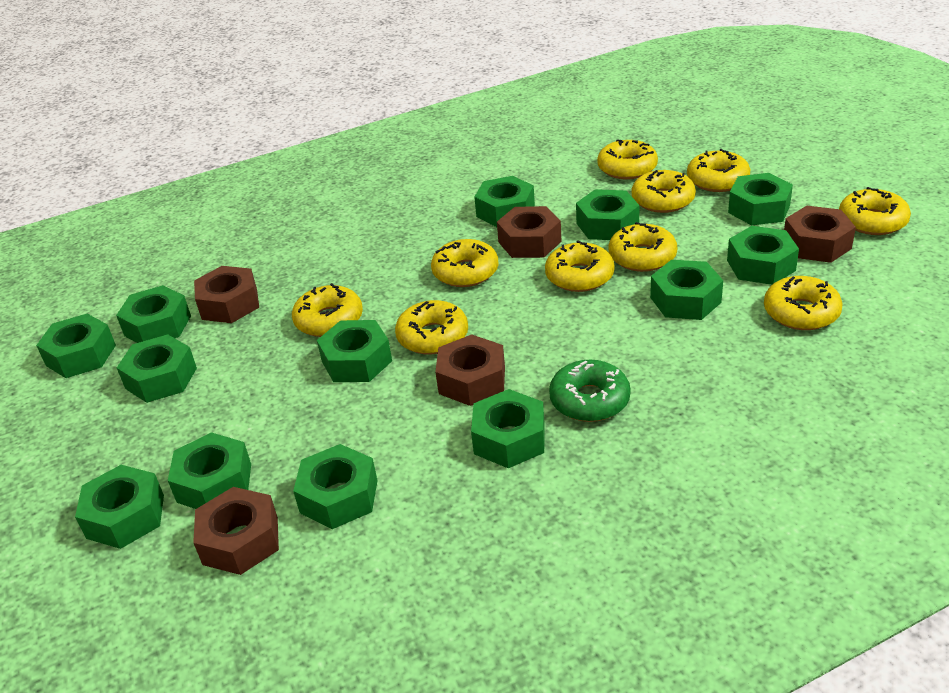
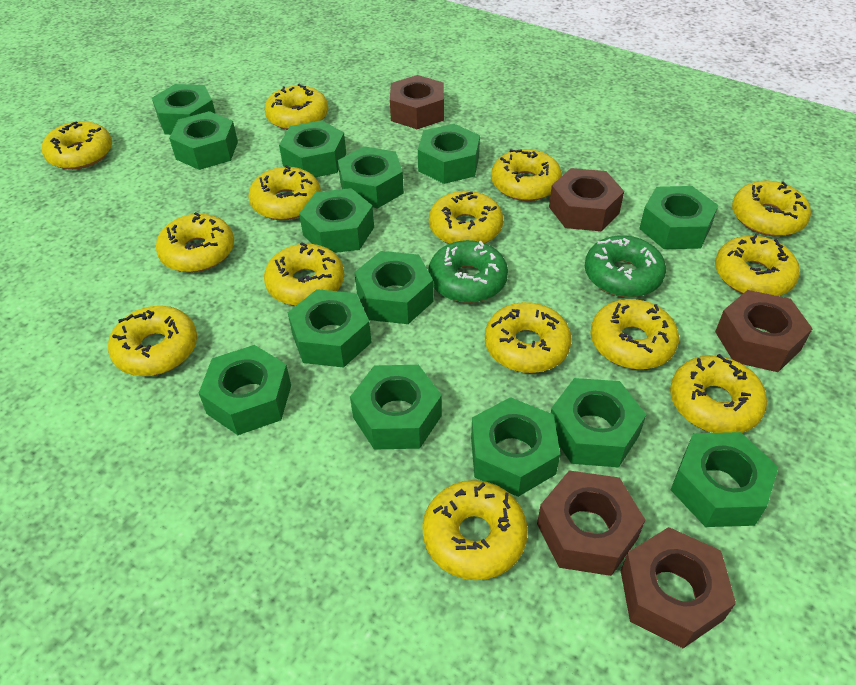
green donut: 1 -> 2
green nut: 13 -> 14
yellow donut: 10 -> 14

